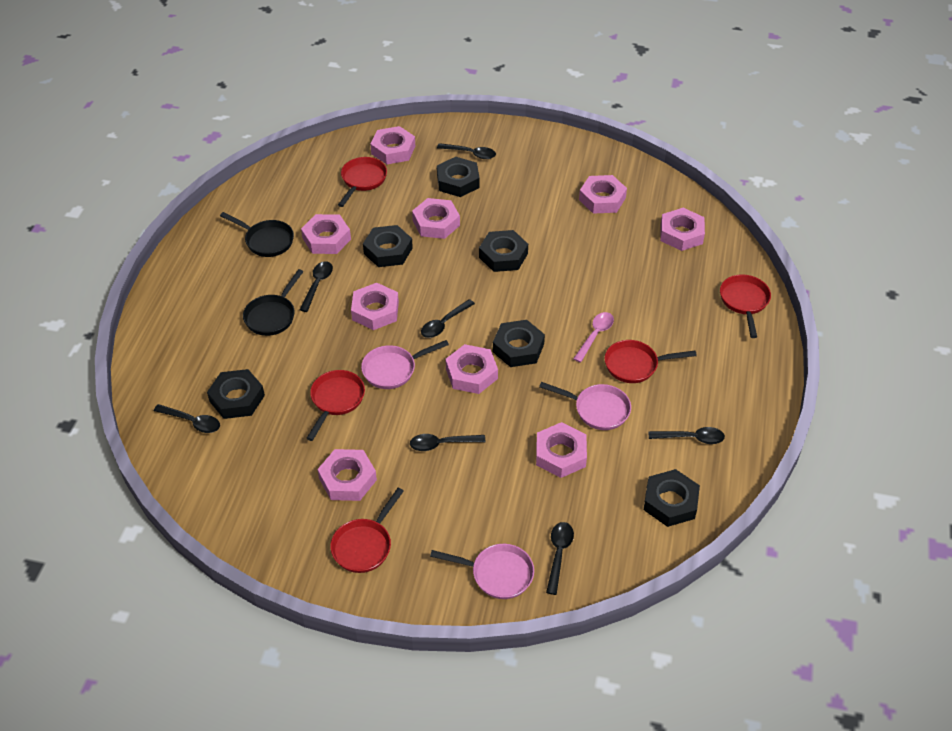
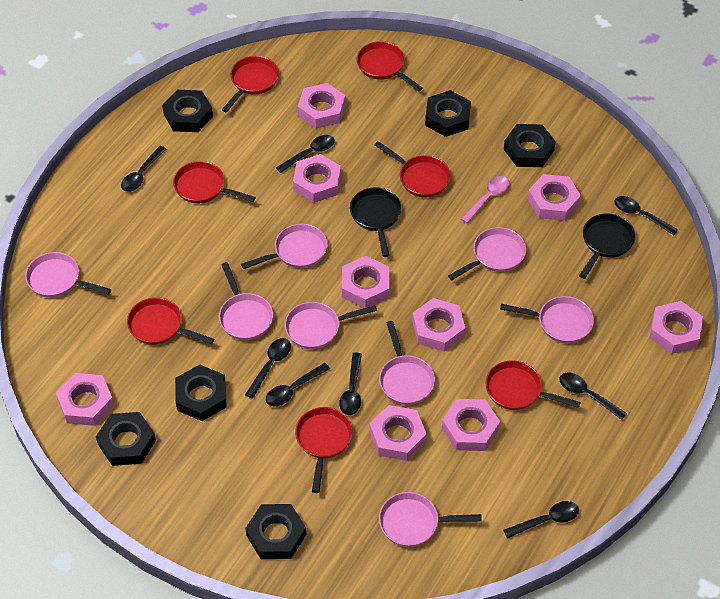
black spoon: 7 -> 8
pink pan: 3 -> 8
red pan: 5 -> 7

